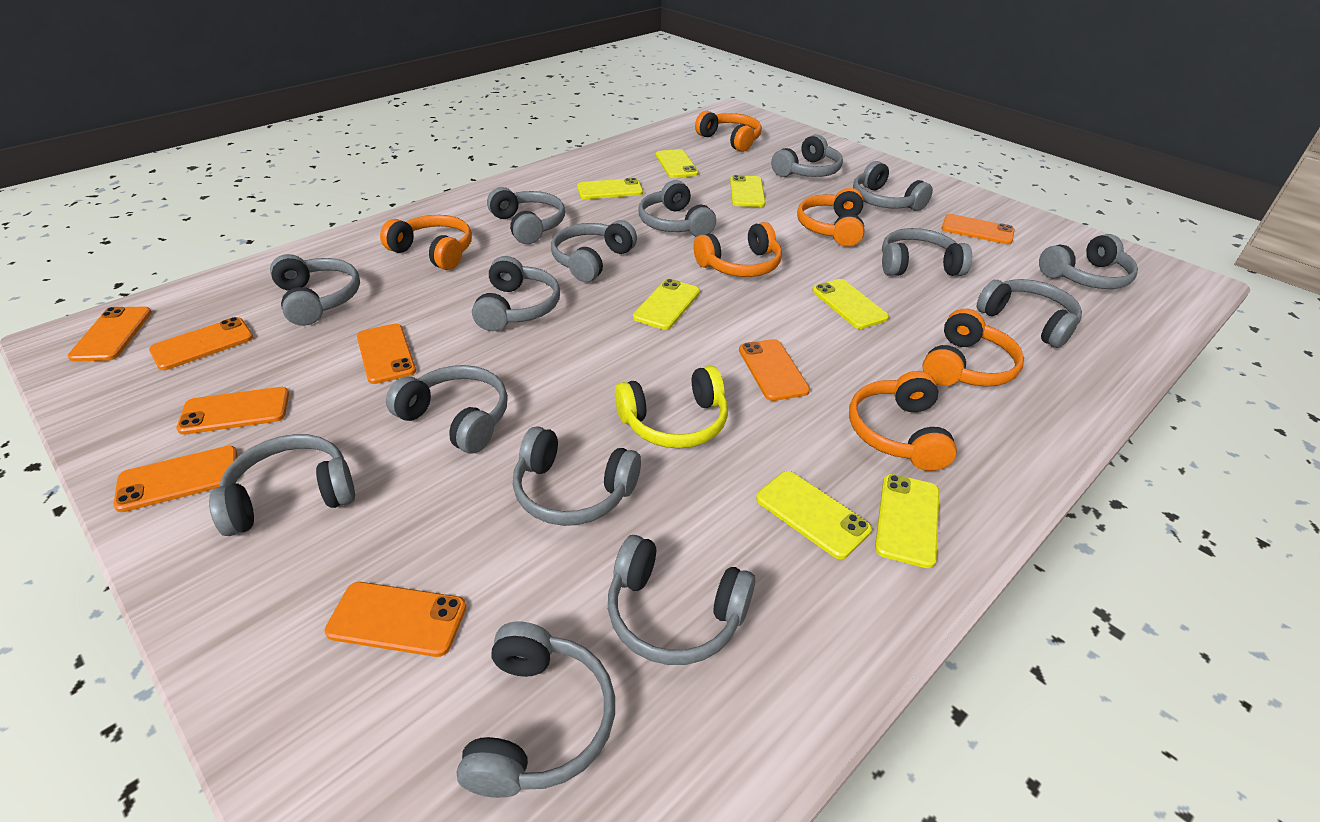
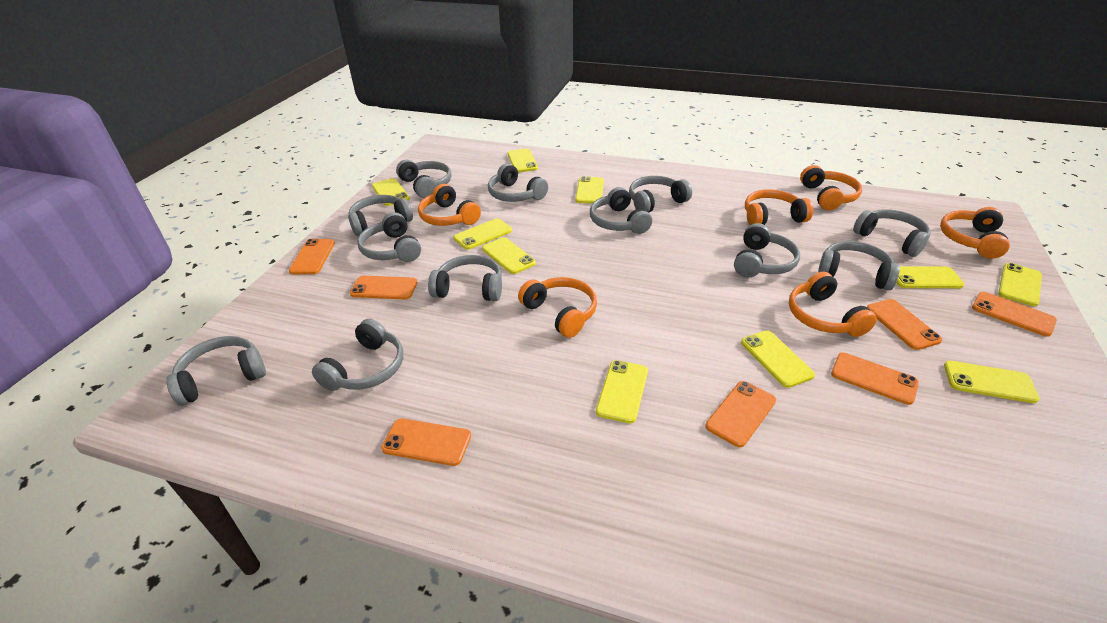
grey headphones: 15 -> 12
orange phone: 8 -> 7
yellow headphones: 1 -> 0
yellow phone: 7 -> 10

